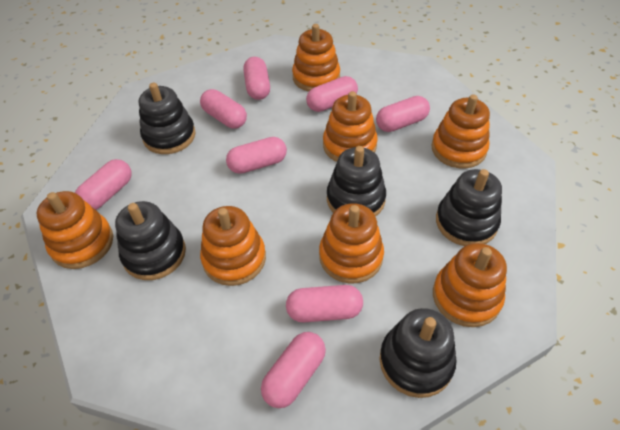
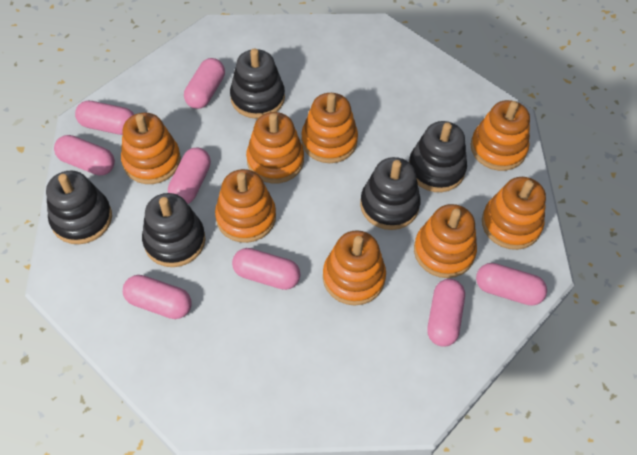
orange stacking toy: 7 -> 8

